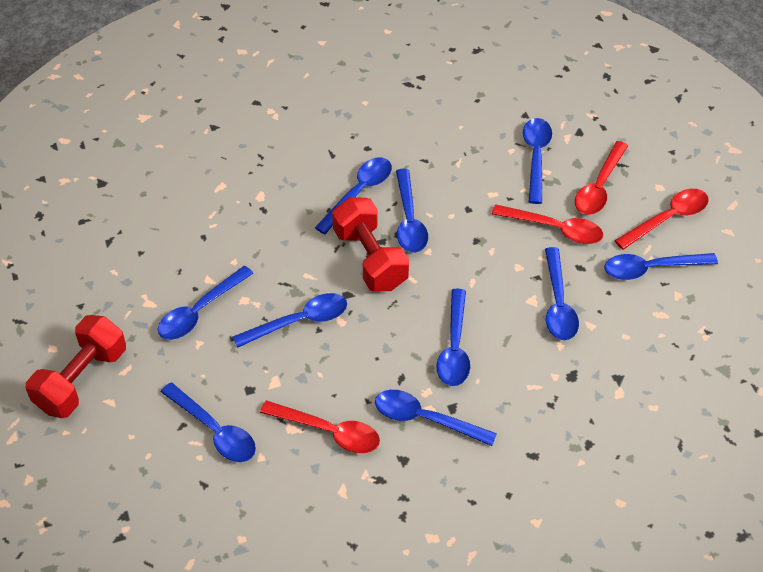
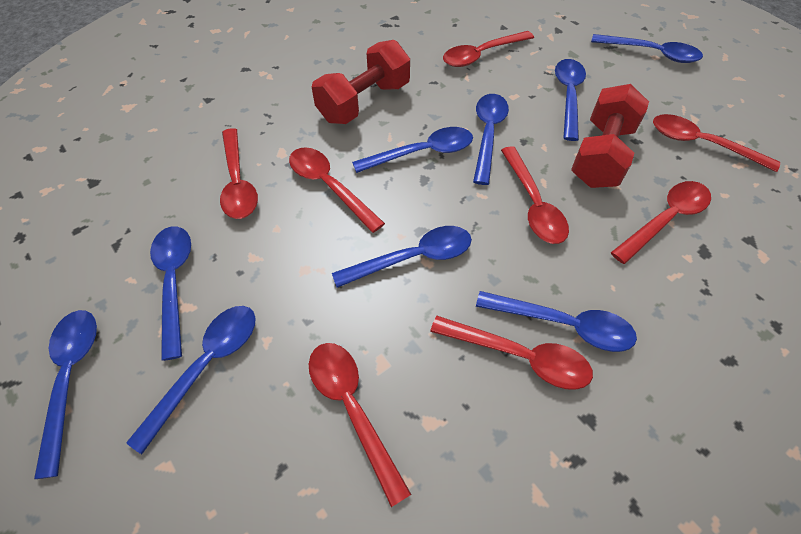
blue spoon: 10 -> 9
red spoon: 4 -> 8

